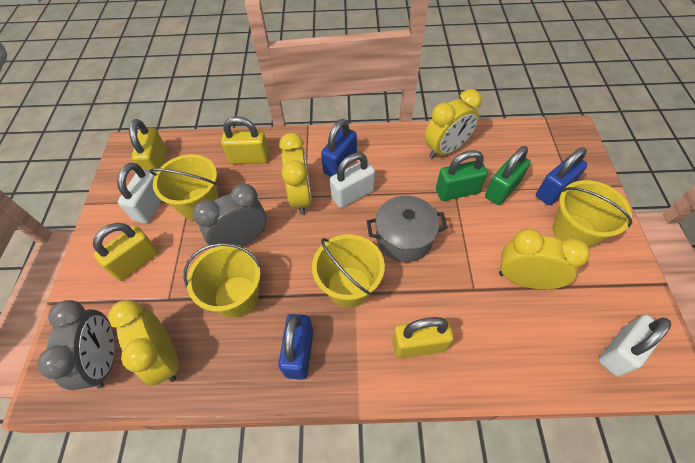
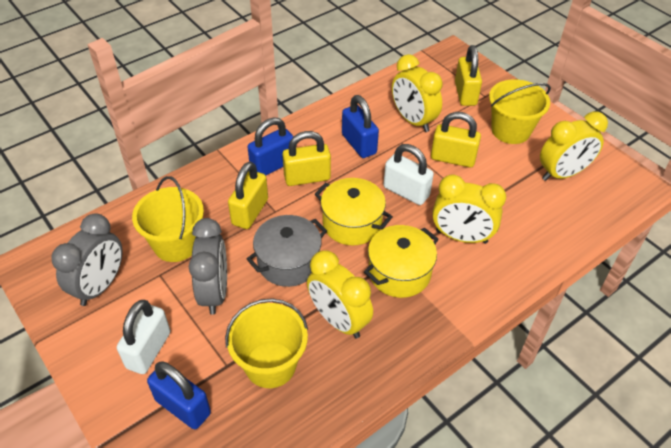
green padlock: 2 -> 0
white padlock: 3 -> 2
yellow bucket: 4 -> 3
yellow pot: 0 -> 2

